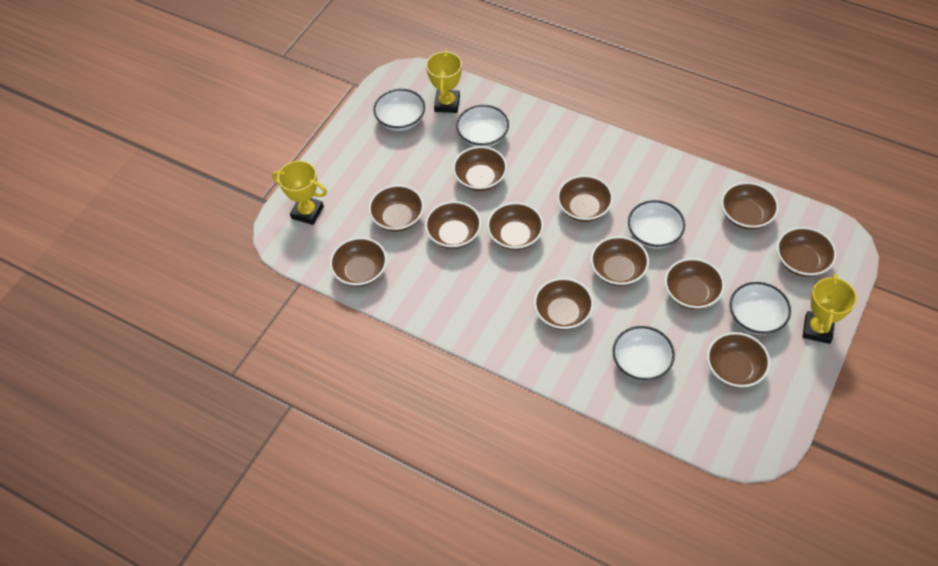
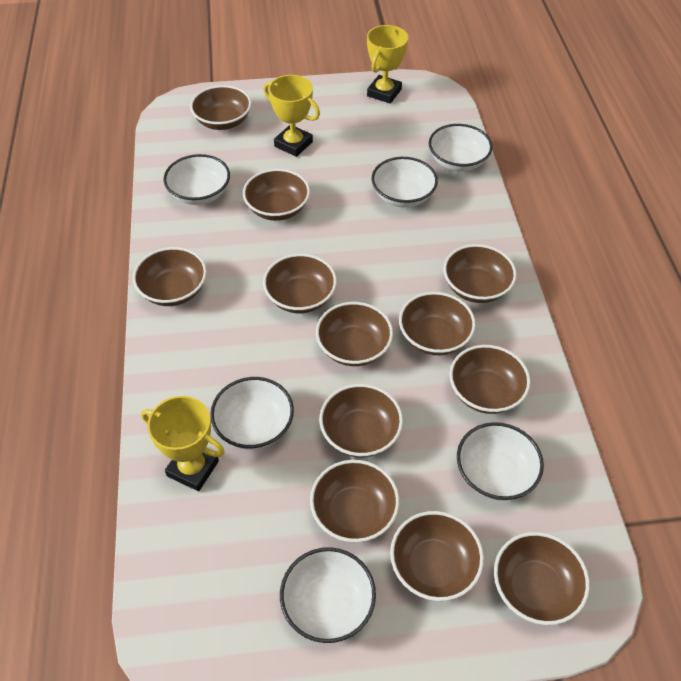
white bowl: 5 -> 6

